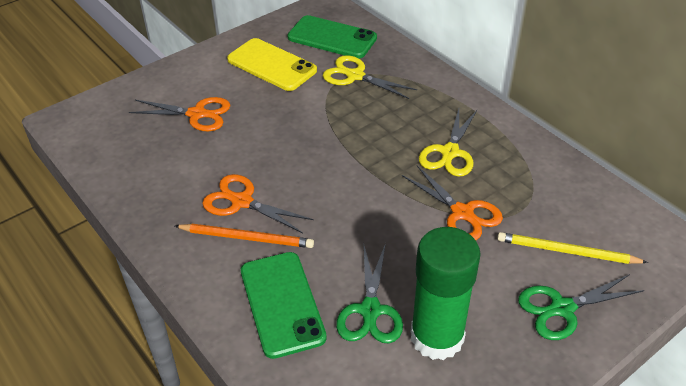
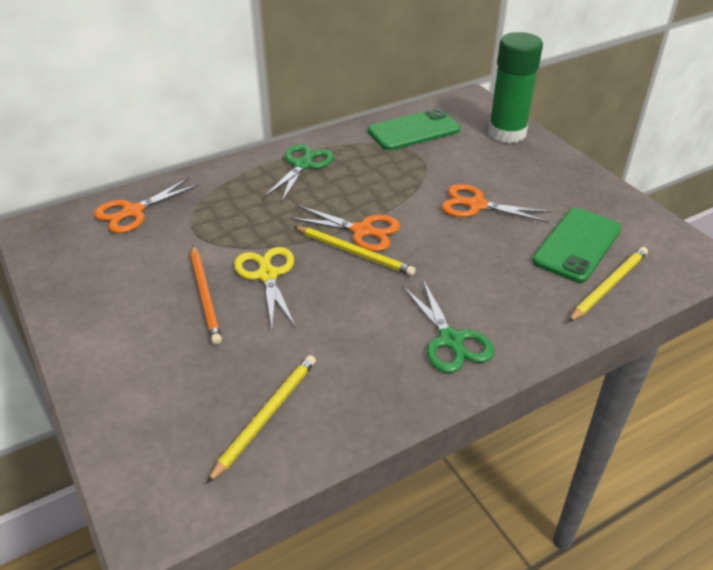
yellow pencil: 1 -> 3
yellow phone: 1 -> 0
yellow scissors: 2 -> 1

